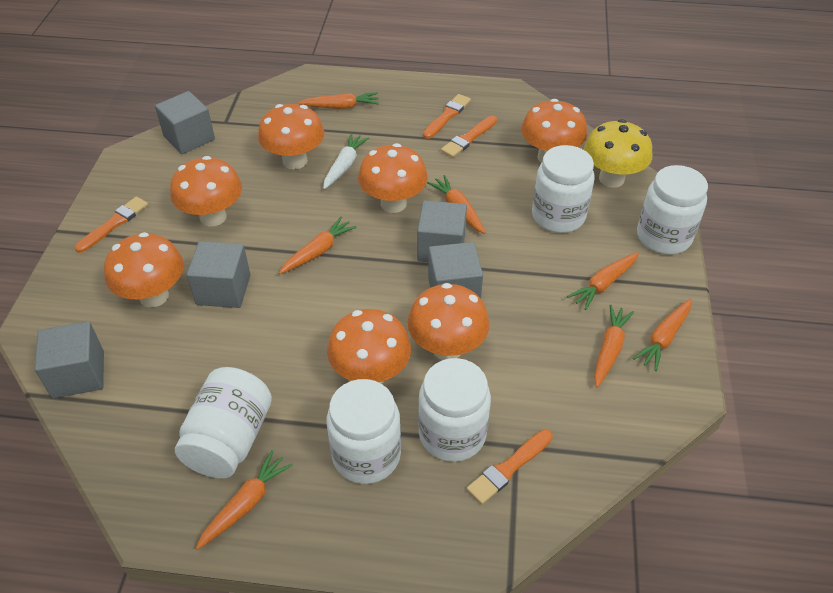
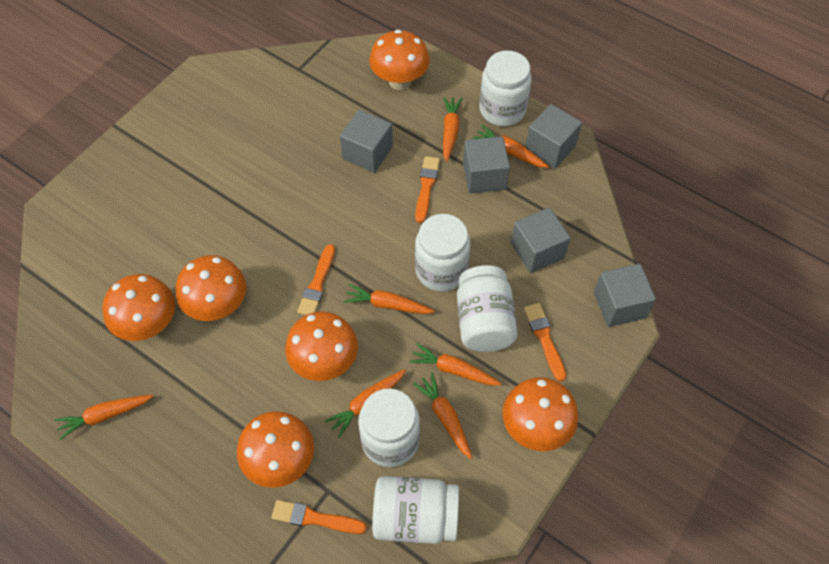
orange mushroom: 7 -> 6
white carrot: 1 -> 0
yellow mushroom: 1 -> 0

